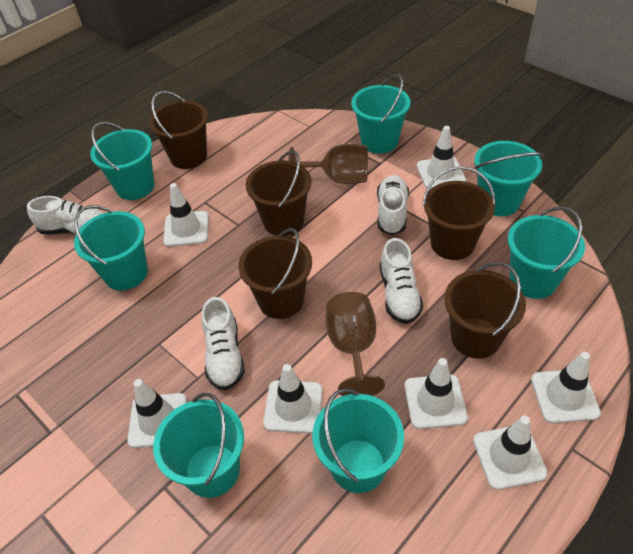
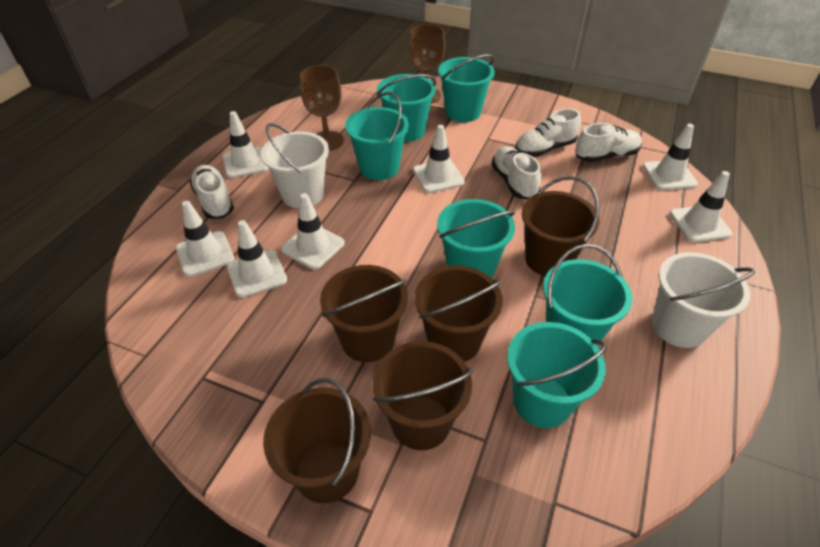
turquoise bucket: 7 -> 6
white bucket: 0 -> 2

